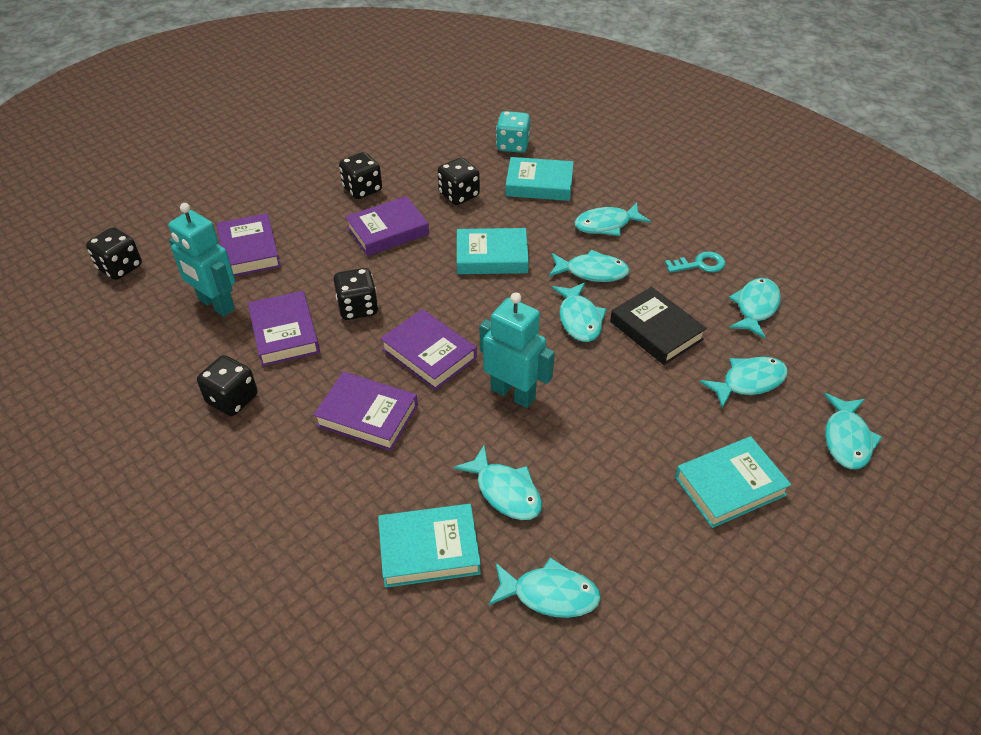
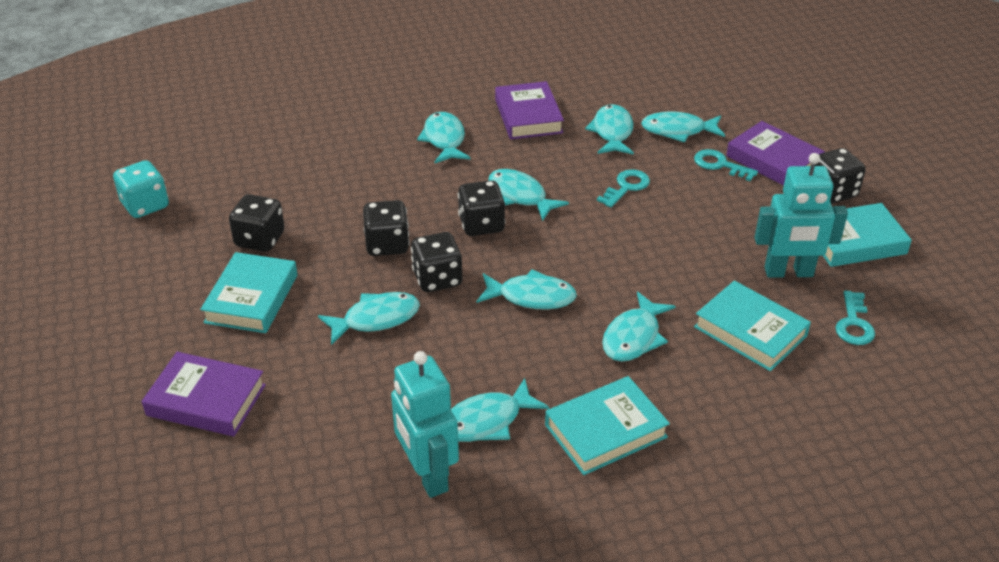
black book: 1 -> 0
purple book: 5 -> 3
turquoise key: 1 -> 3

